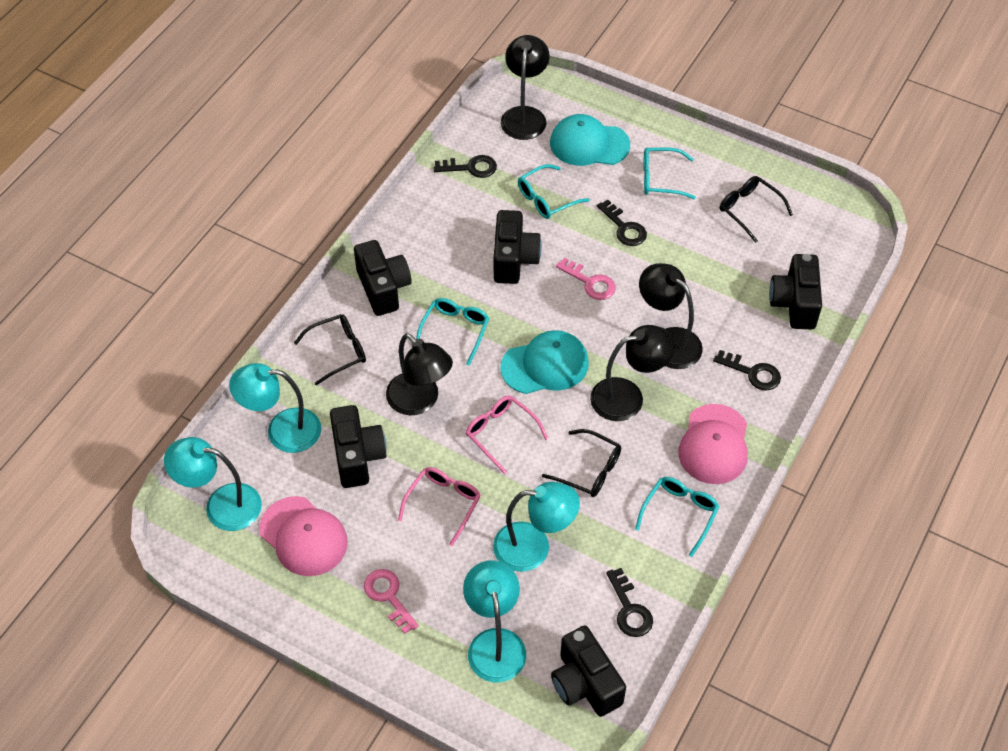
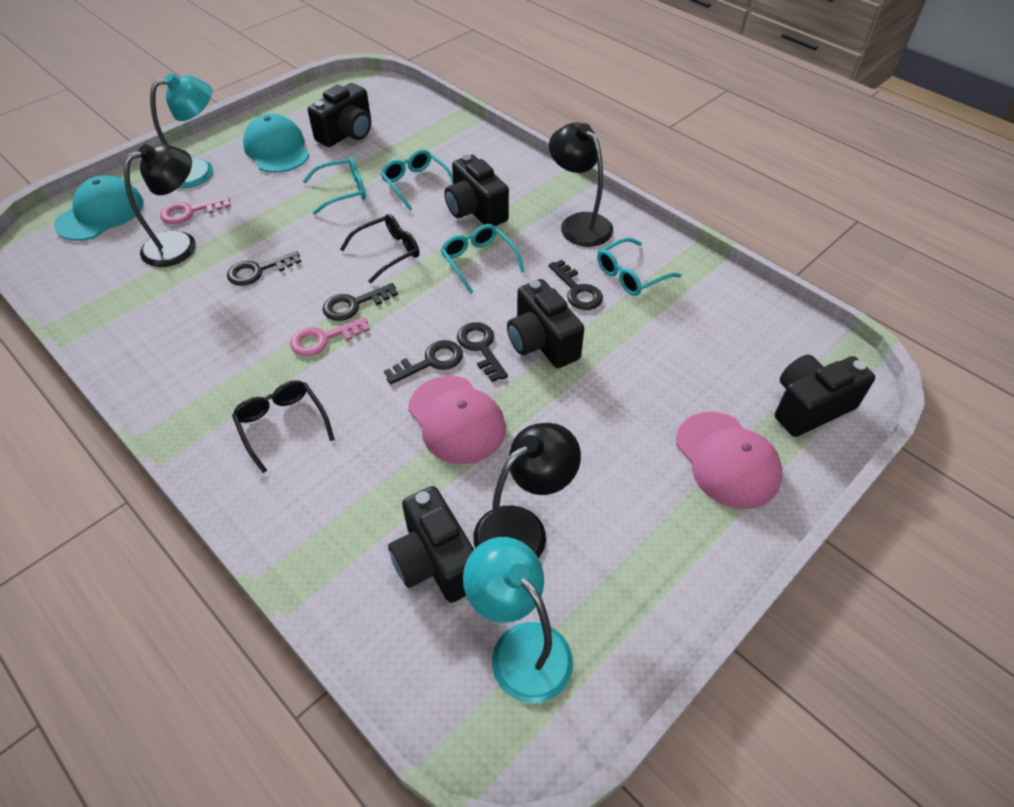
black glasses: 3 -> 2
black key: 4 -> 5
black lamp: 4 -> 3
pink glasses: 2 -> 0
turquoise lamp: 4 -> 2

